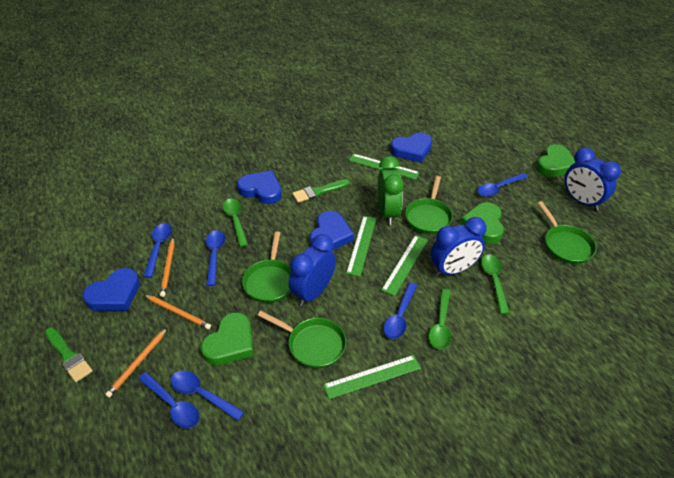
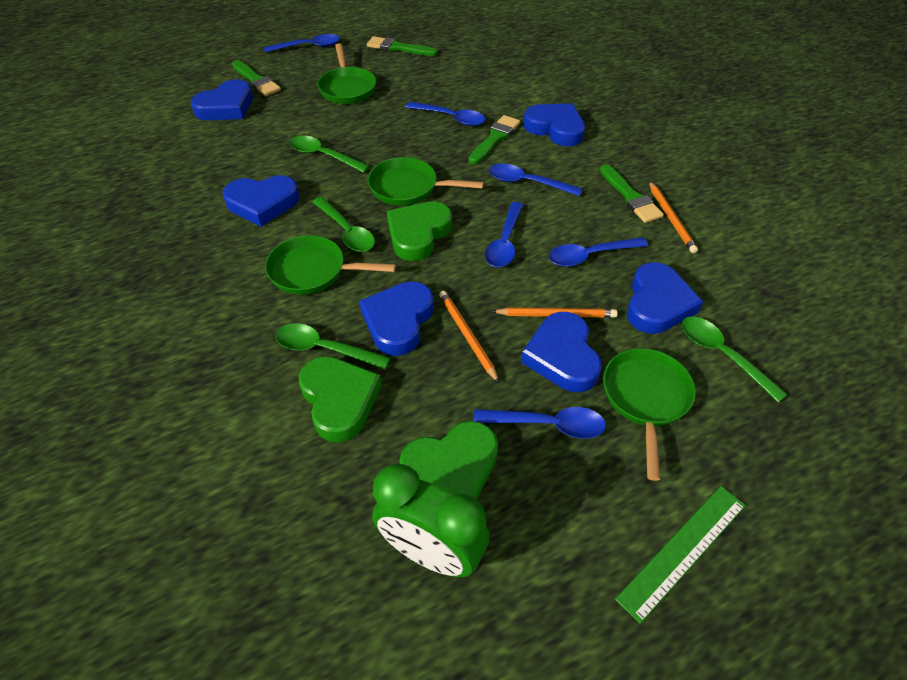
blue clock: 3 -> 0
blue heart: 4 -> 6
green brush: 2 -> 4
green ruler: 4 -> 1
green spoon: 3 -> 4

